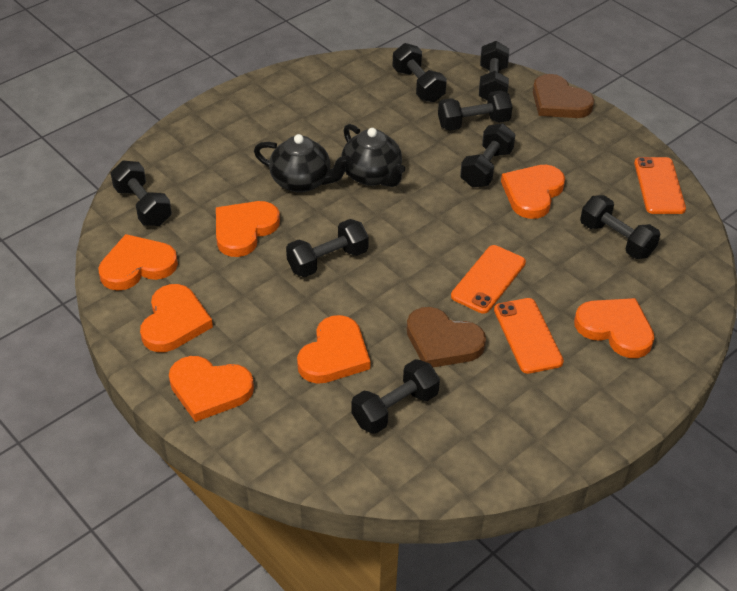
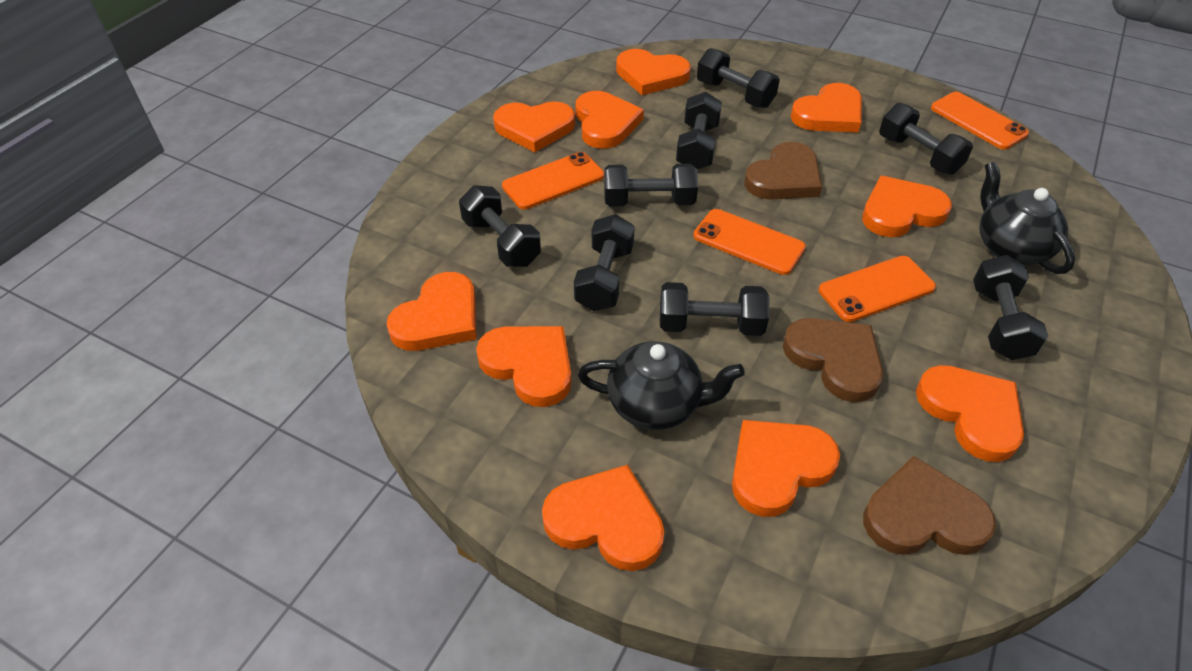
brown heart: 2 -> 3
orange heart: 7 -> 10
orange phone: 3 -> 4

